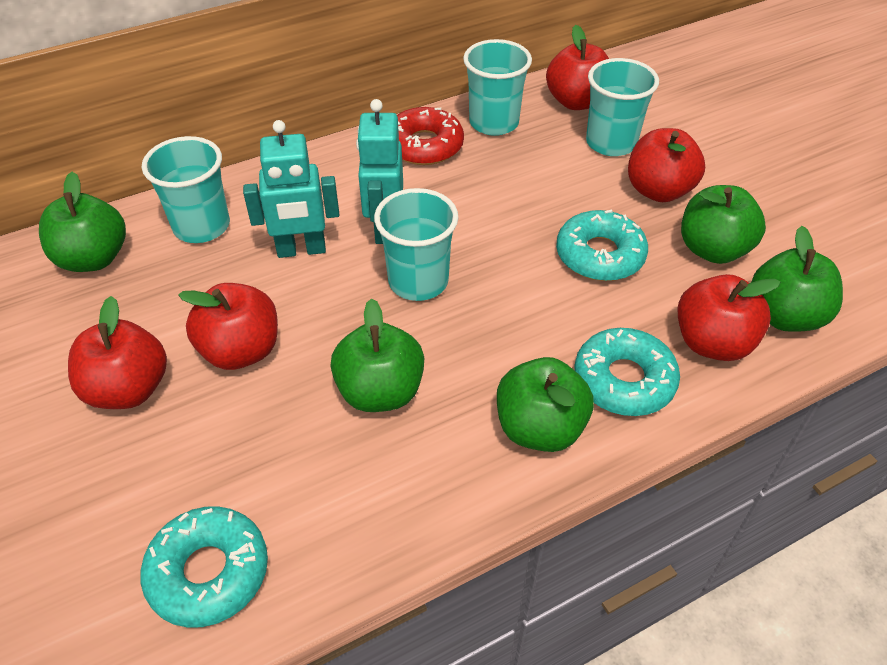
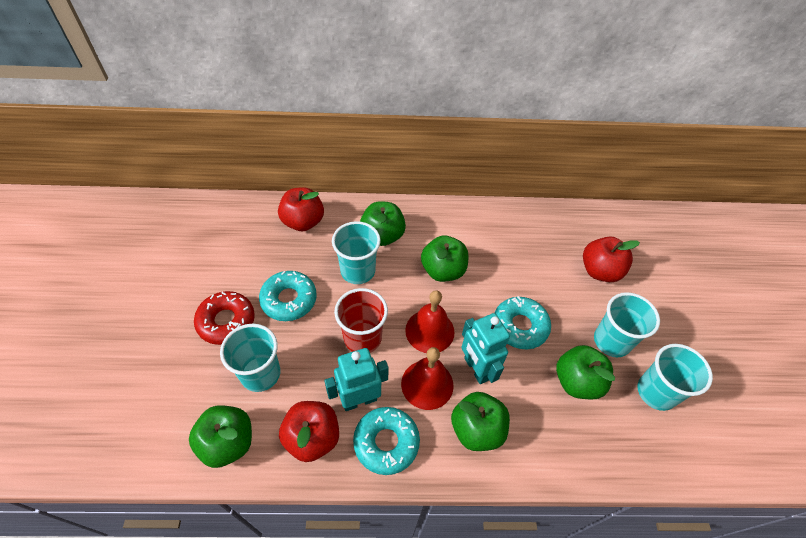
red apple: 5 -> 3
red bell: 0 -> 2
red cup: 0 -> 1

